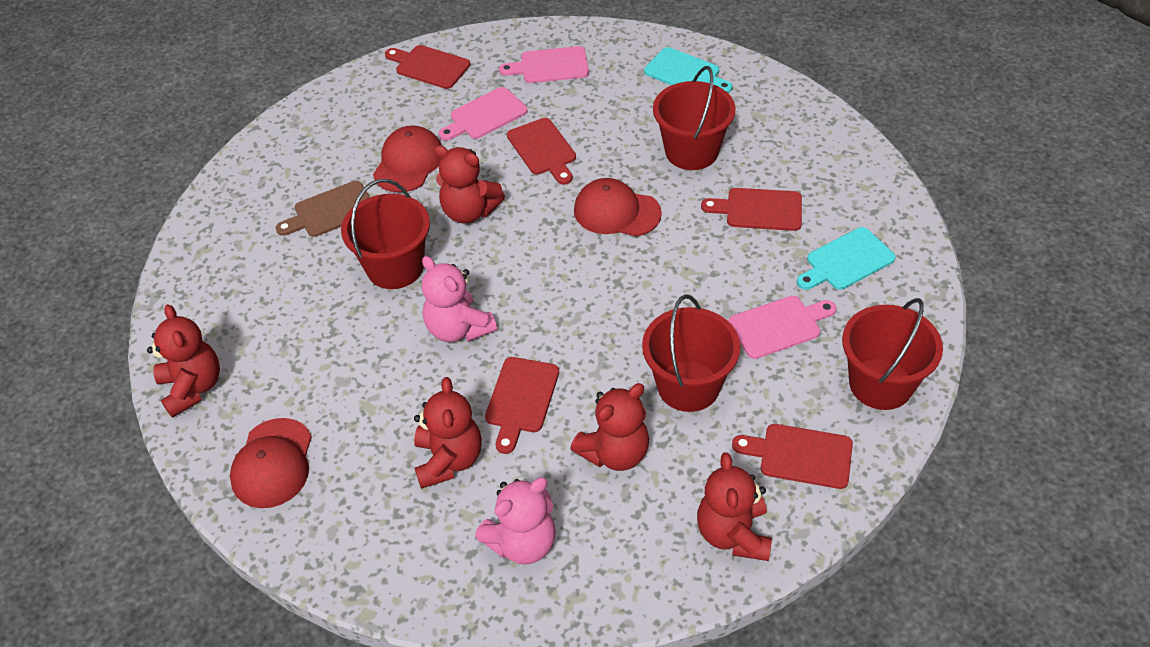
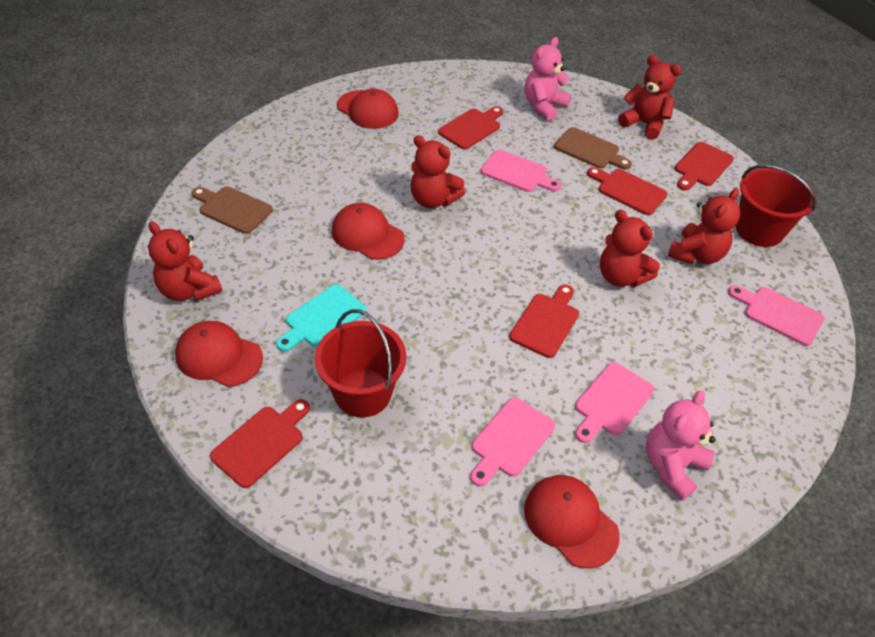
brown cutting board: 1 -> 2
pink cutting board: 3 -> 4
red bucket: 4 -> 2
red cap: 3 -> 4
turquoise cutting board: 2 -> 1

